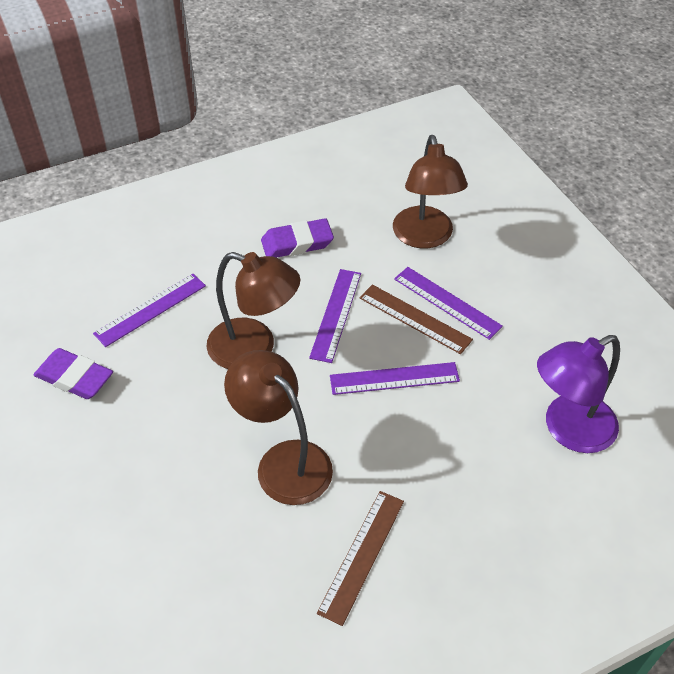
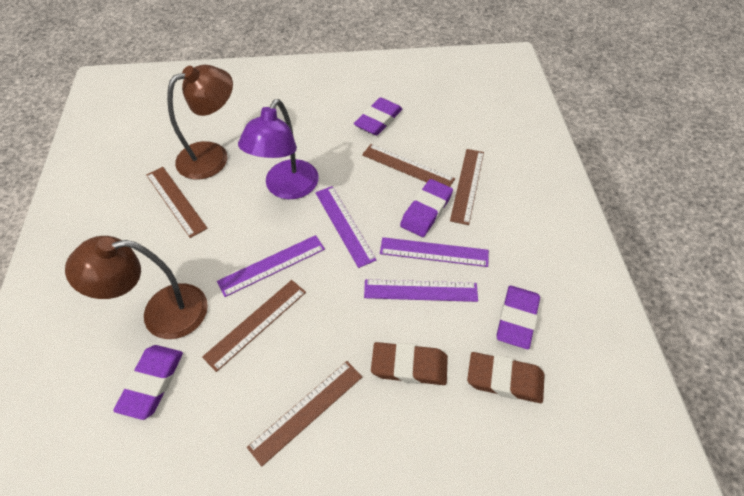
brown eraser: 0 -> 2
brown lamp: 3 -> 2
brown ruler: 2 -> 5
purple eraser: 2 -> 4

